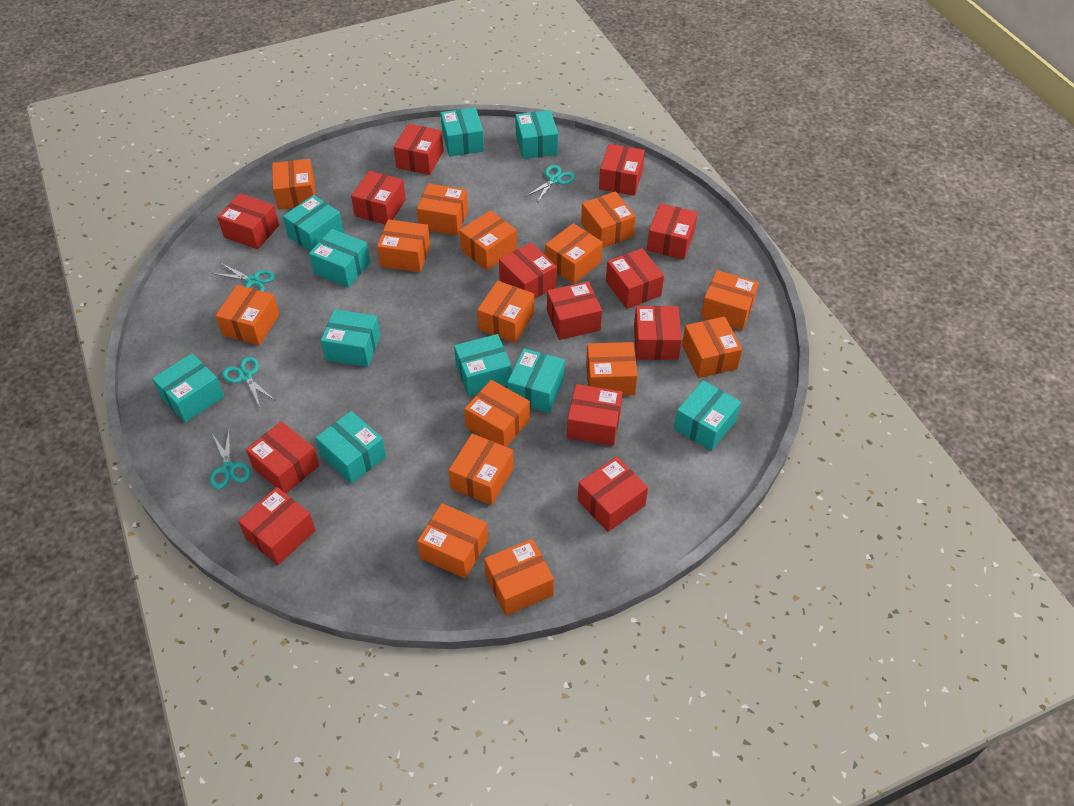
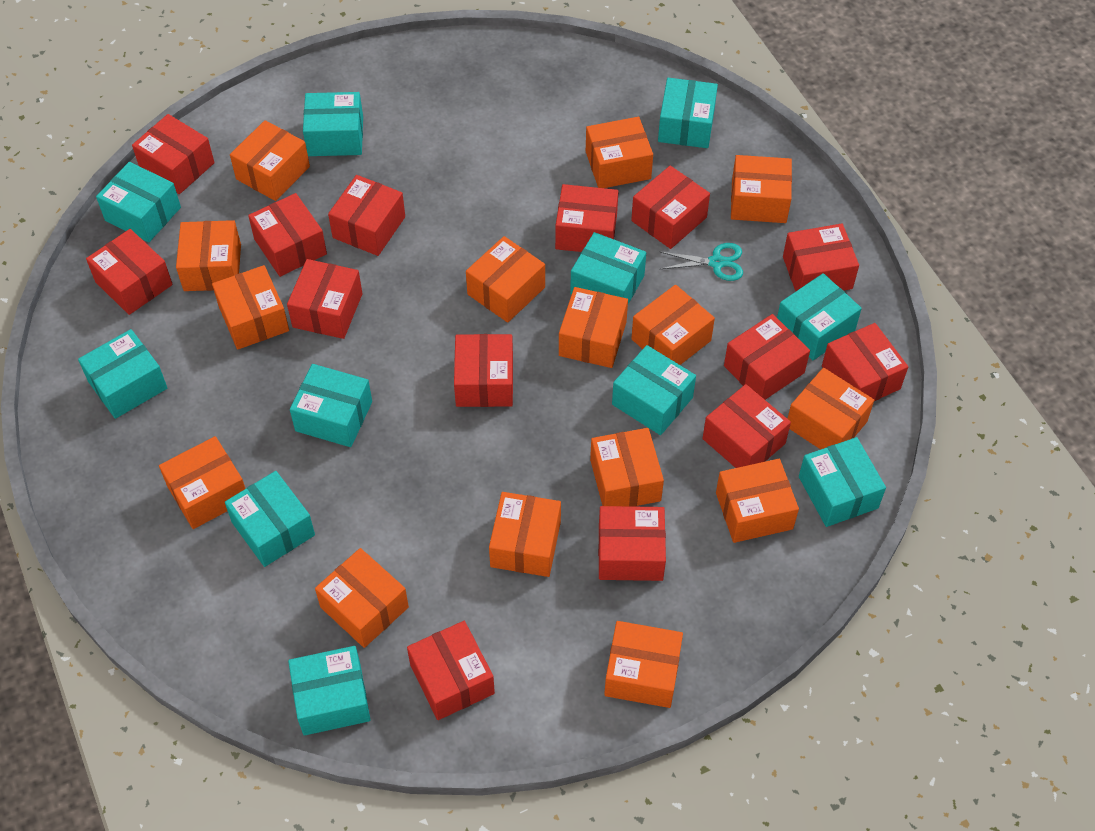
red box: 13 -> 14
turquoise box: 10 -> 11
turquoise scissors: 4 -> 1

